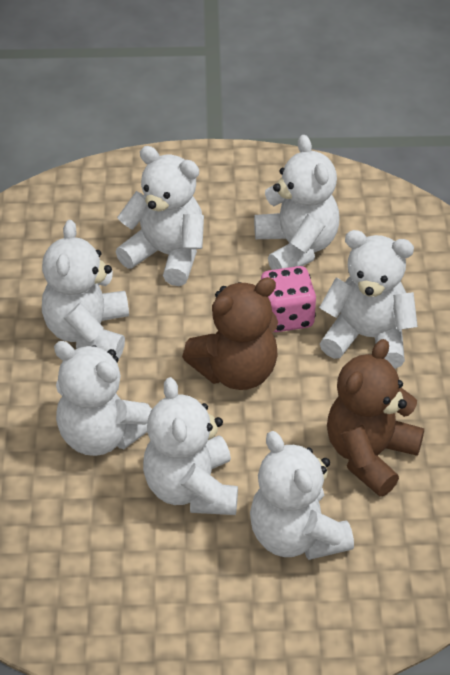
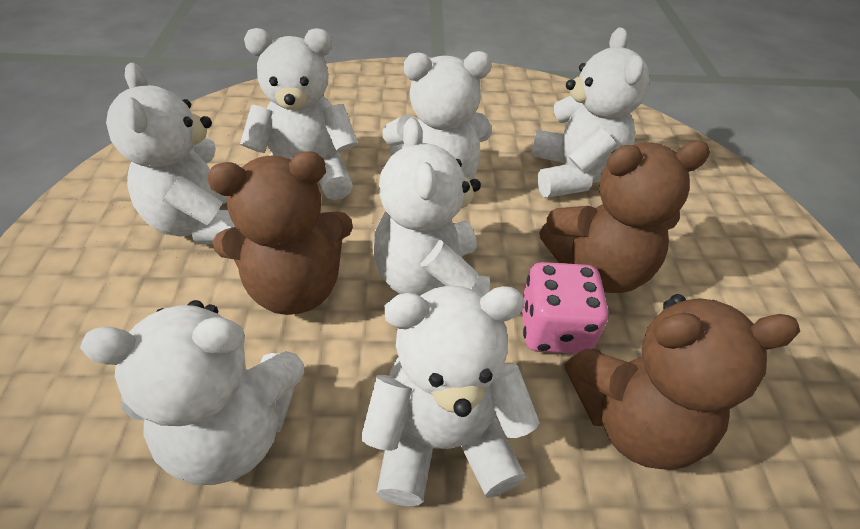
brown teddy bear: 2 -> 3

